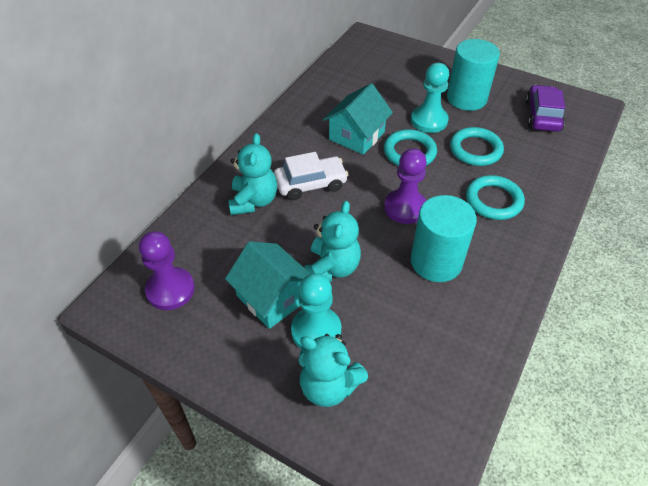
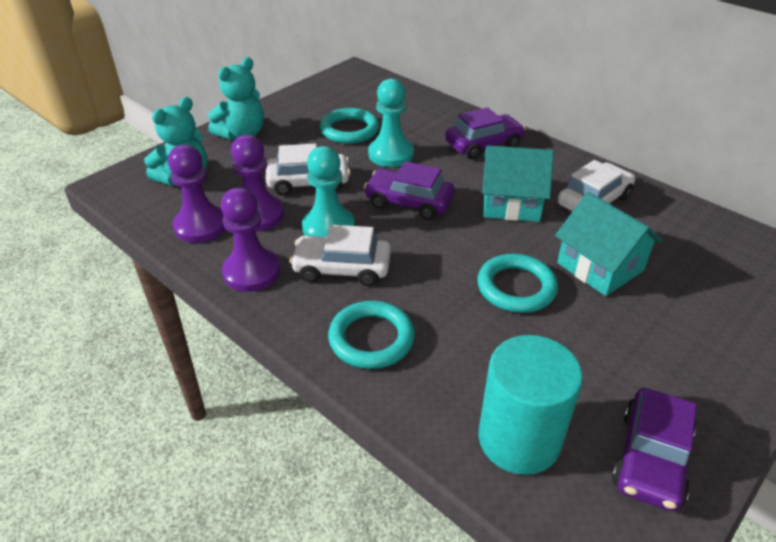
purple car: 1 -> 3
purple pawn: 2 -> 3
turquoise cylinder: 2 -> 1
turquoise teddy bear: 3 -> 2
white car: 1 -> 3

